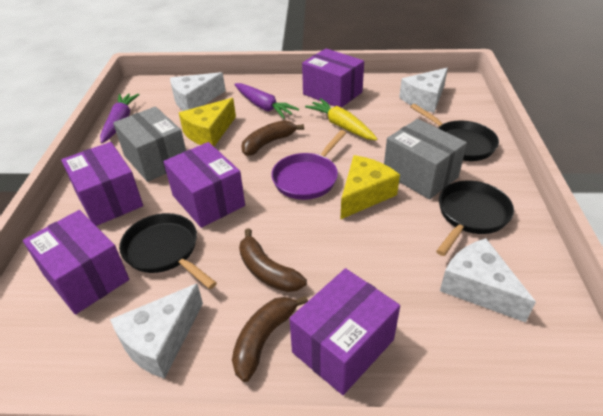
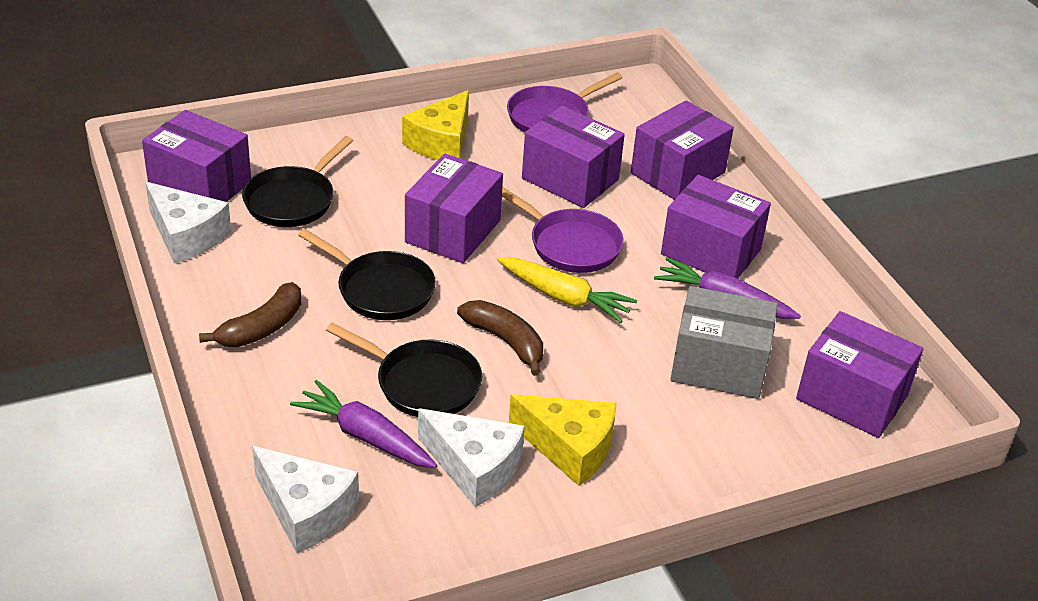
brown banana: 3 -> 2
grey box: 2 -> 1
purple box: 5 -> 6
purple pan: 1 -> 2
white cheese: 4 -> 3

